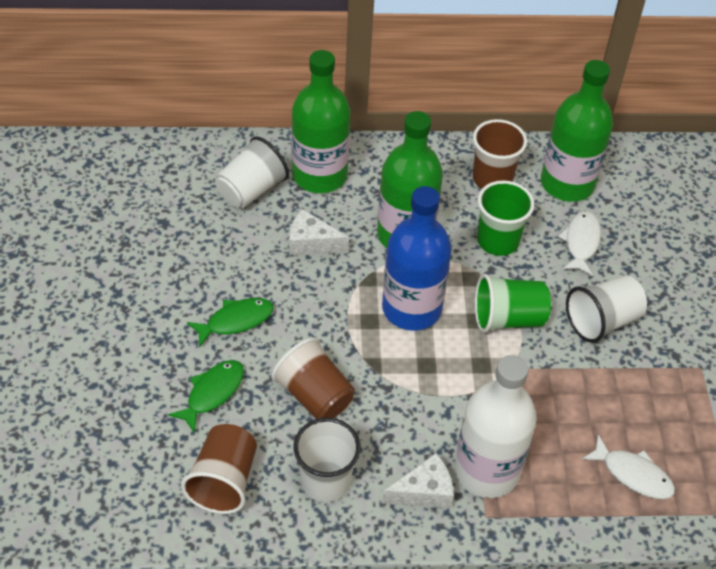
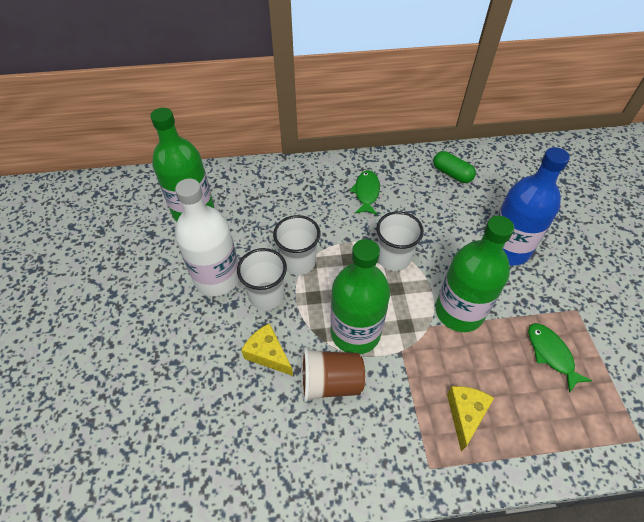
brown cup: 3 -> 1
green capsule: 0 -> 1
green cup: 2 -> 0
white cheese: 2 -> 0
white fish: 2 -> 0
yellow cheese: 0 -> 2

